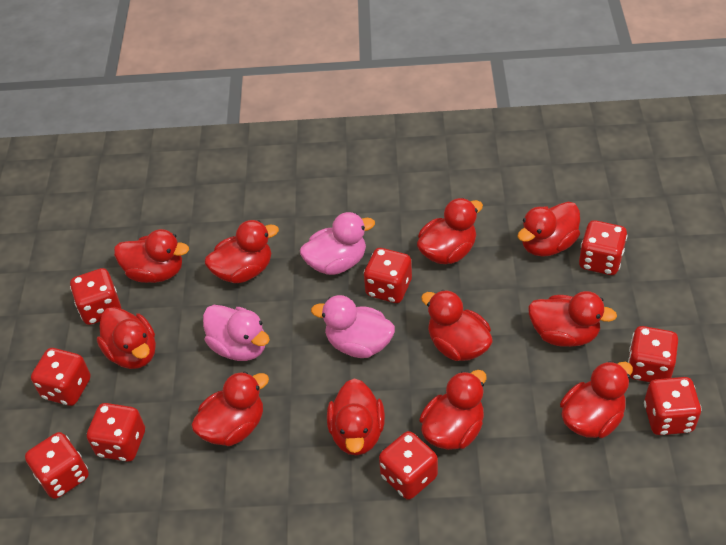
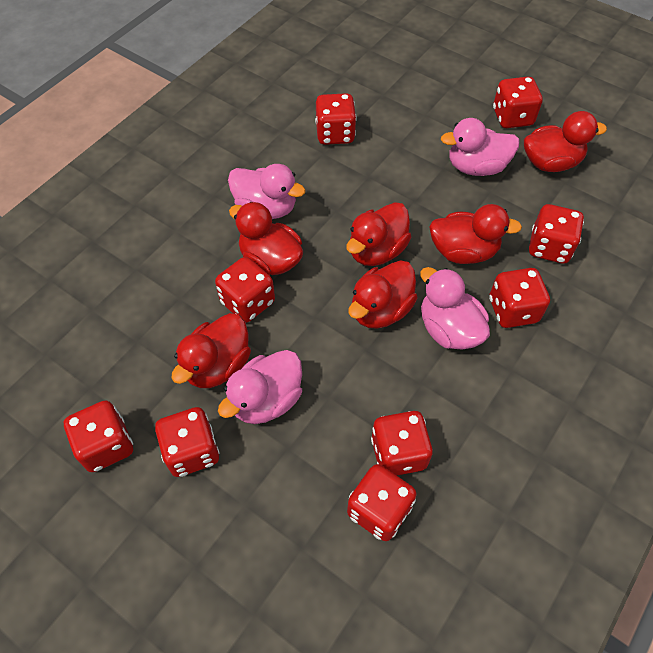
pink duck: 3 -> 4
red duck: 11 -> 6

